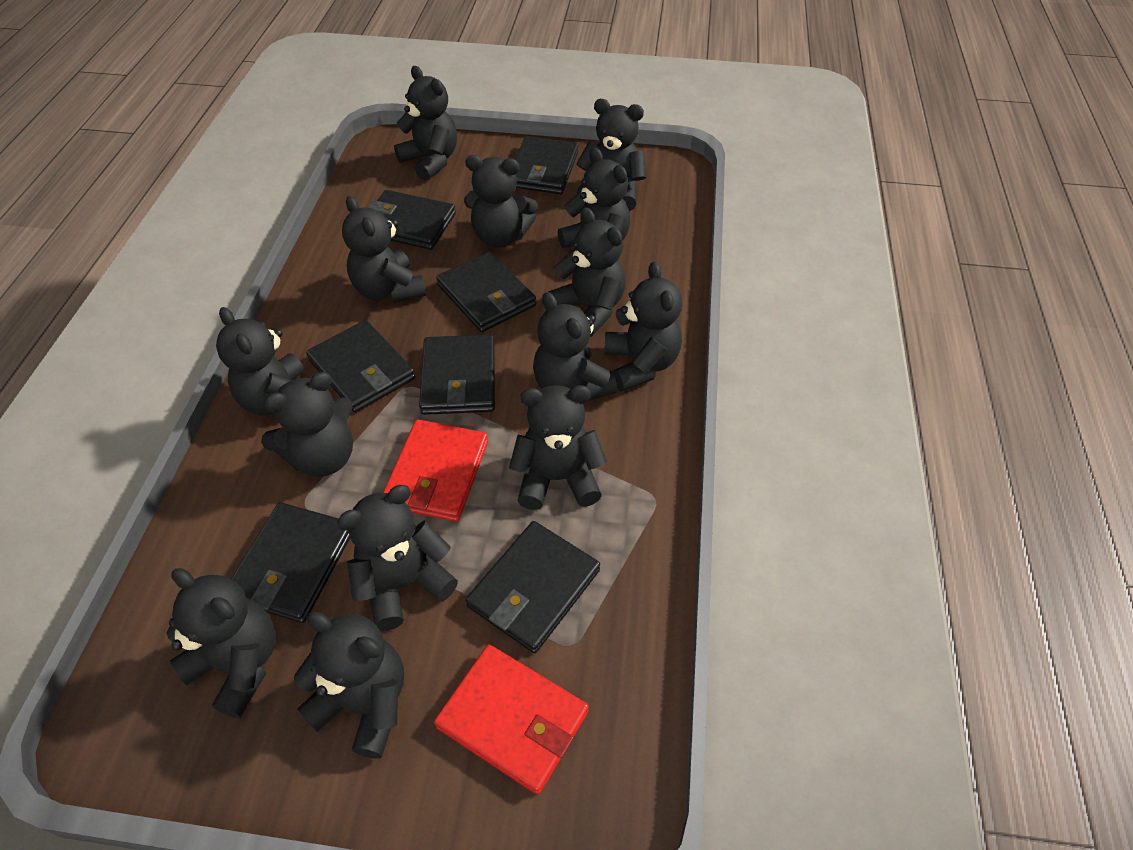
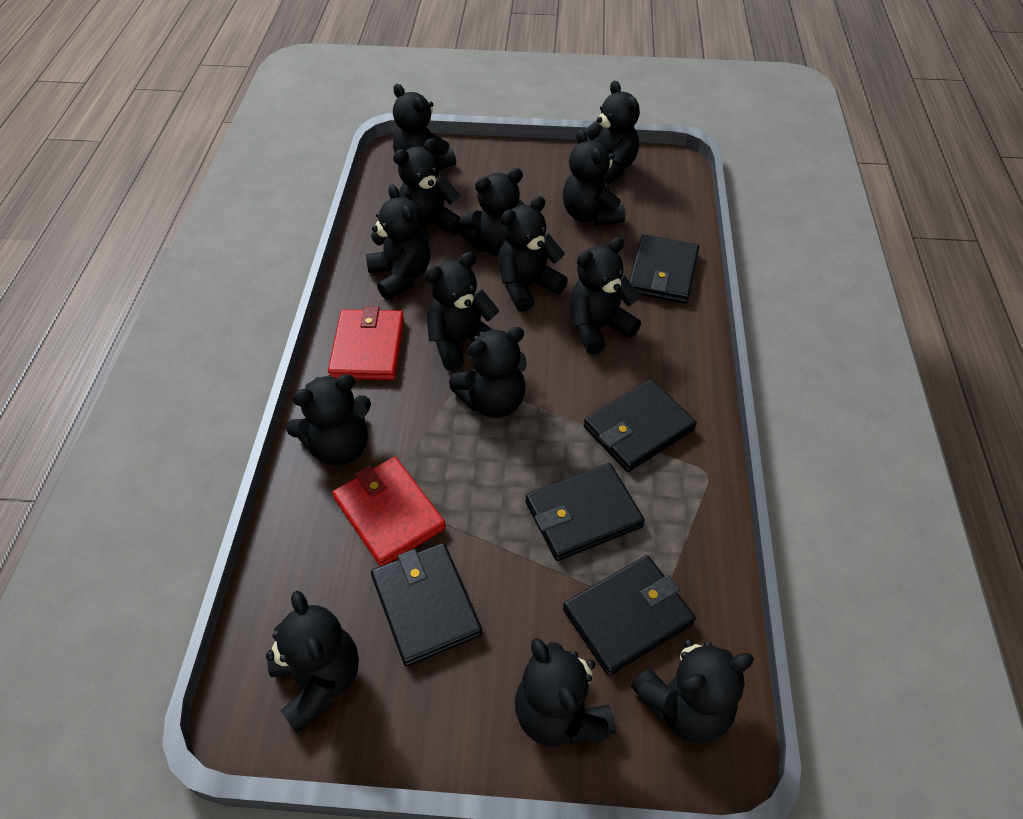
black wallet: 7 -> 5

